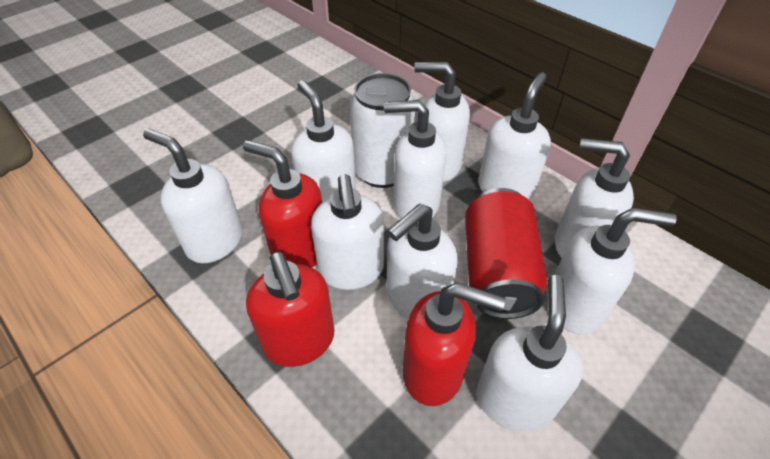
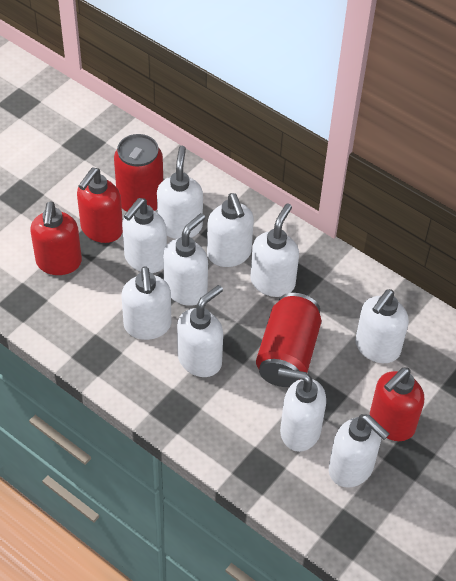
red can: 1 -> 2
white can: 1 -> 0

